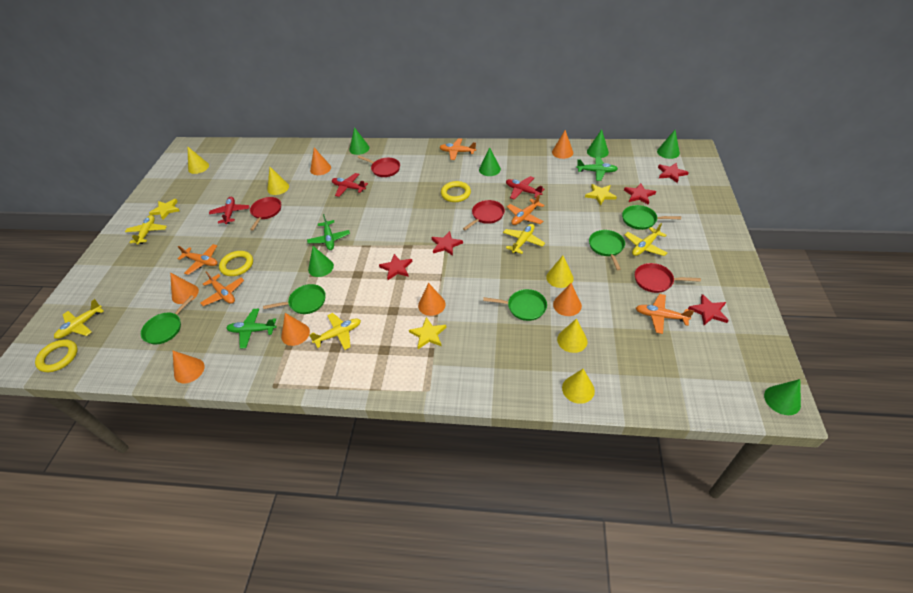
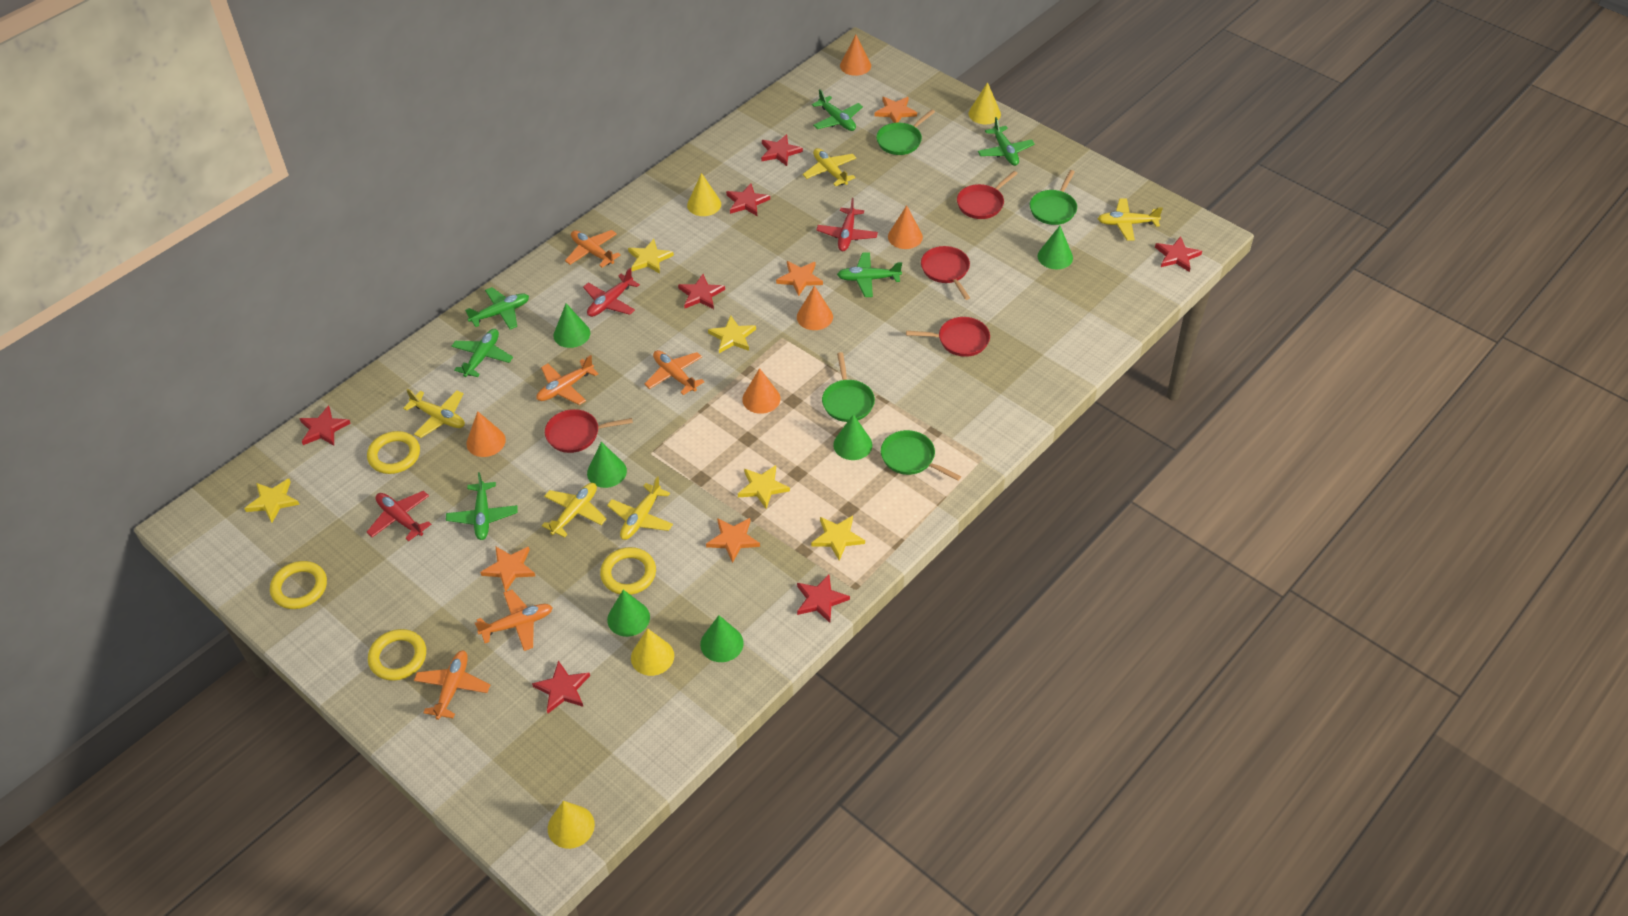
green pan: 5 -> 4
green plane: 3 -> 6
orange cone: 7 -> 5
orange star: 0 -> 4
red star: 5 -> 7
yellow cone: 5 -> 4
yellow ring: 3 -> 4
yellow star: 3 -> 5

